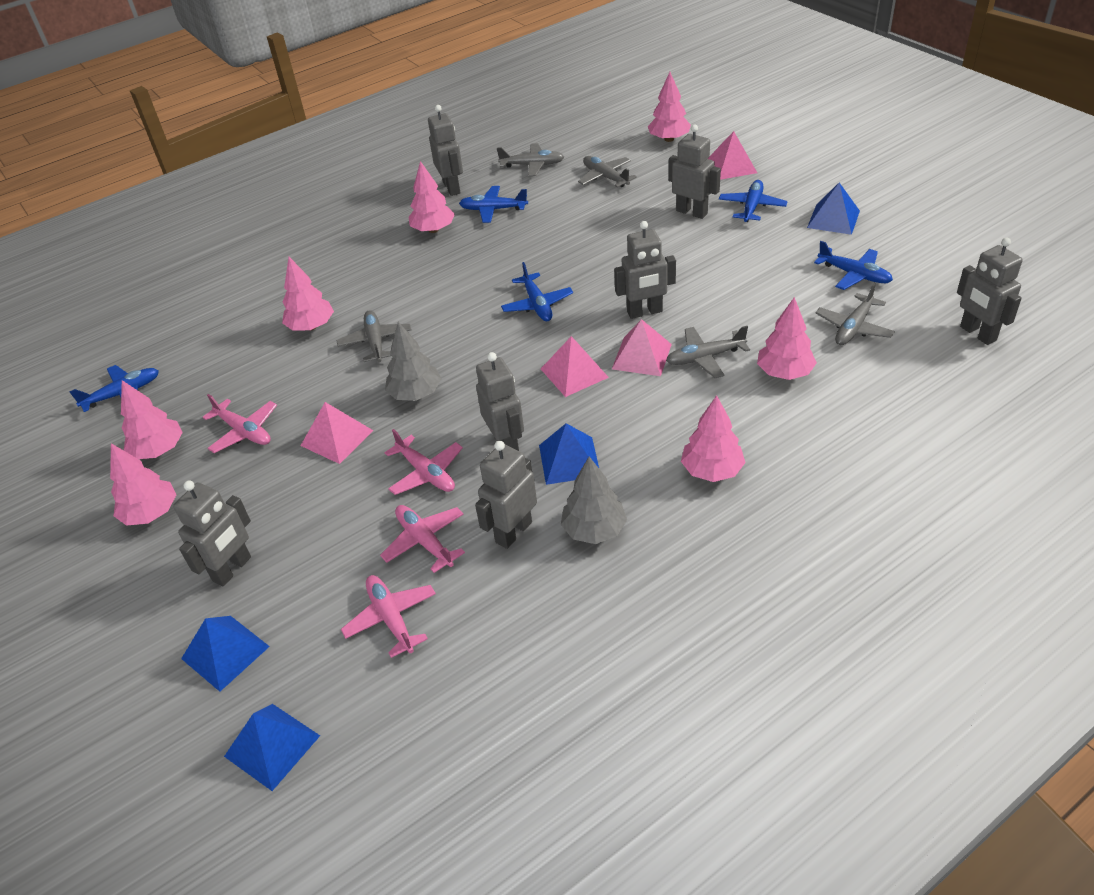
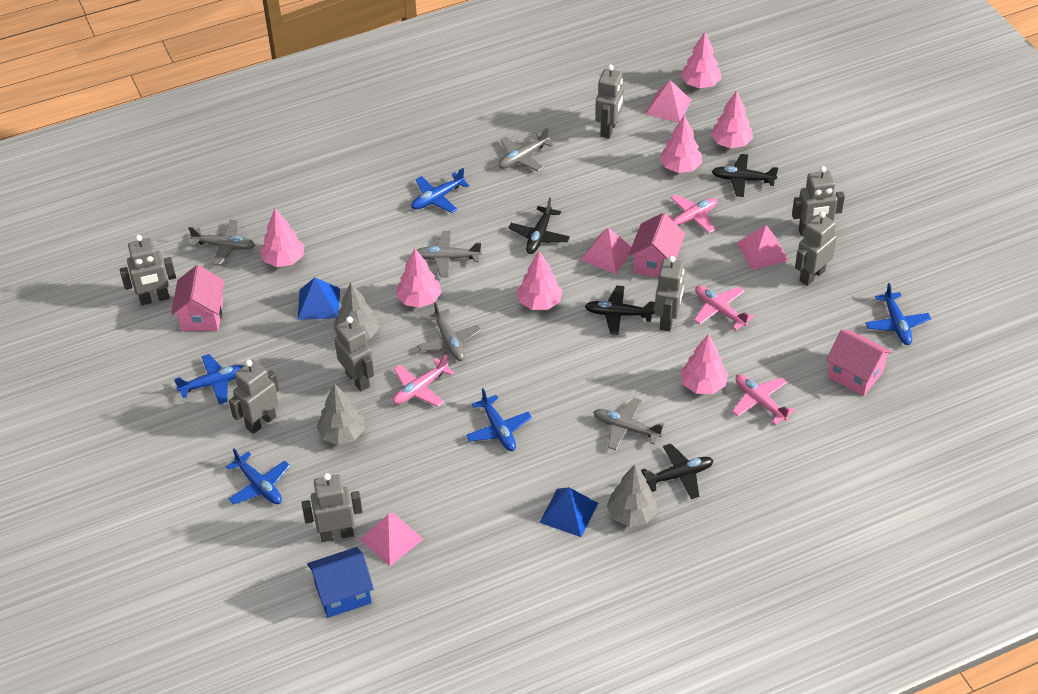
black plane: 0 -> 4
blue house: 0 -> 1
blue pyramid: 4 -> 2
grey robot: 7 -> 8
grey tree: 2 -> 3
pink house: 0 -> 3

